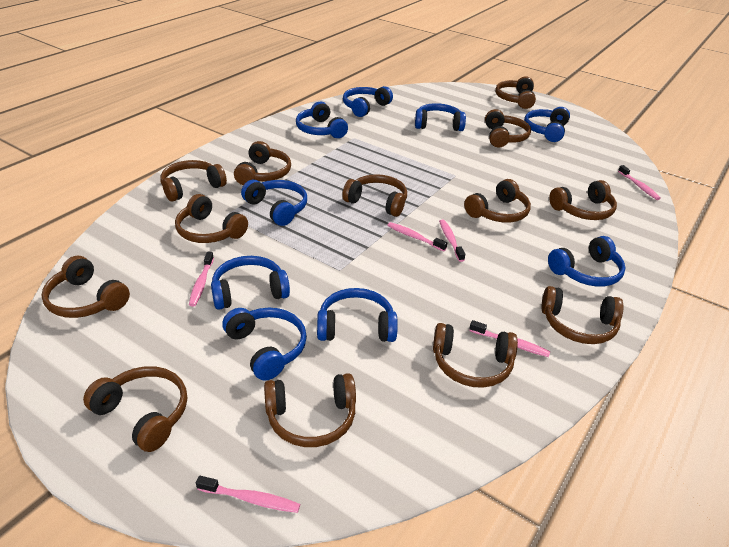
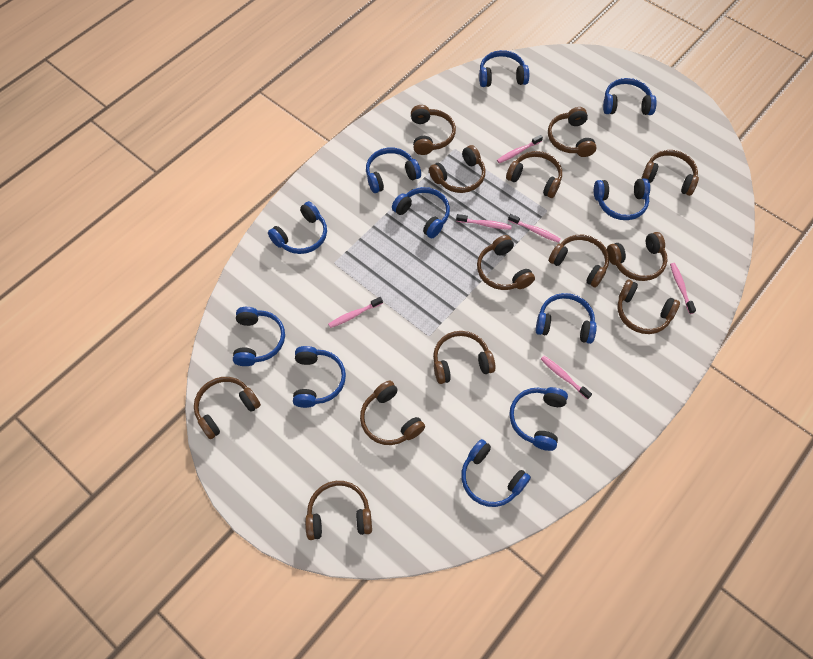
blue headphones: 9 -> 11

